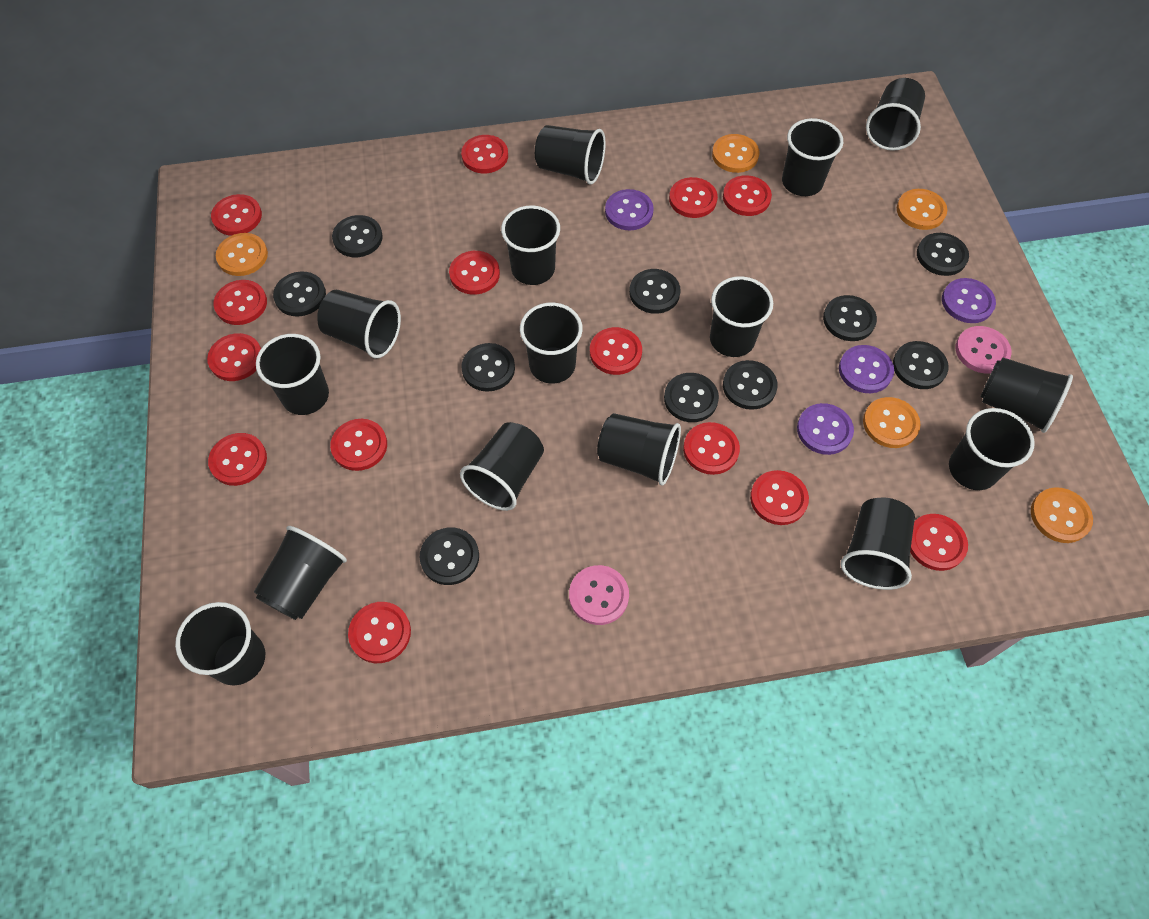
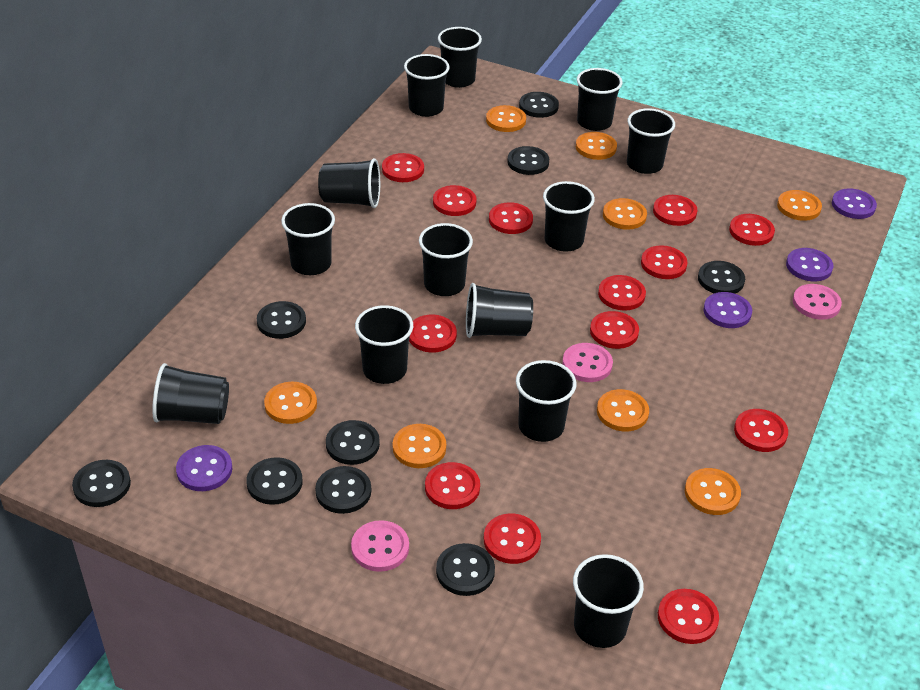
black button: 10 -> 9
black cup: 15 -> 13
orange button: 5 -> 8
pink button: 2 -> 3
red button: 14 -> 13

